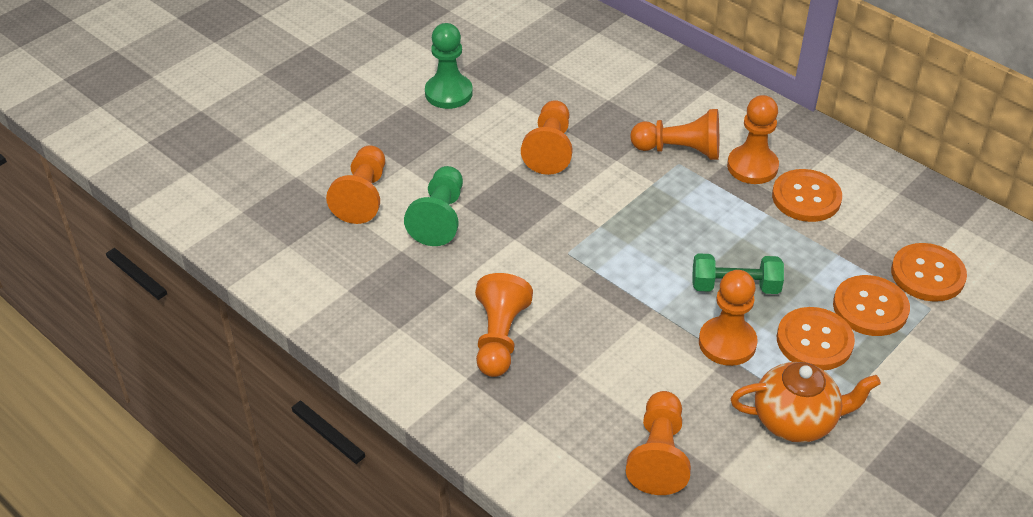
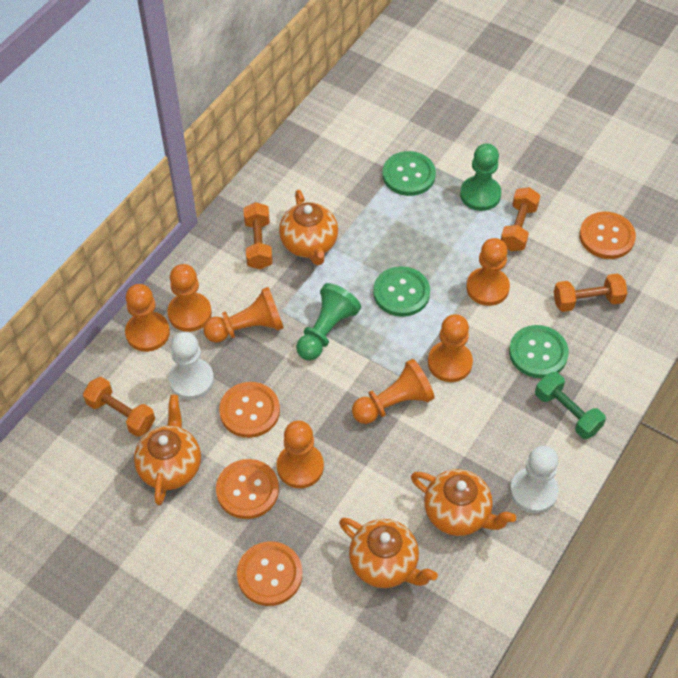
green button: 0 -> 3
orange dumbbell: 0 -> 4
orange teapot: 1 -> 4
white pawn: 0 -> 2

